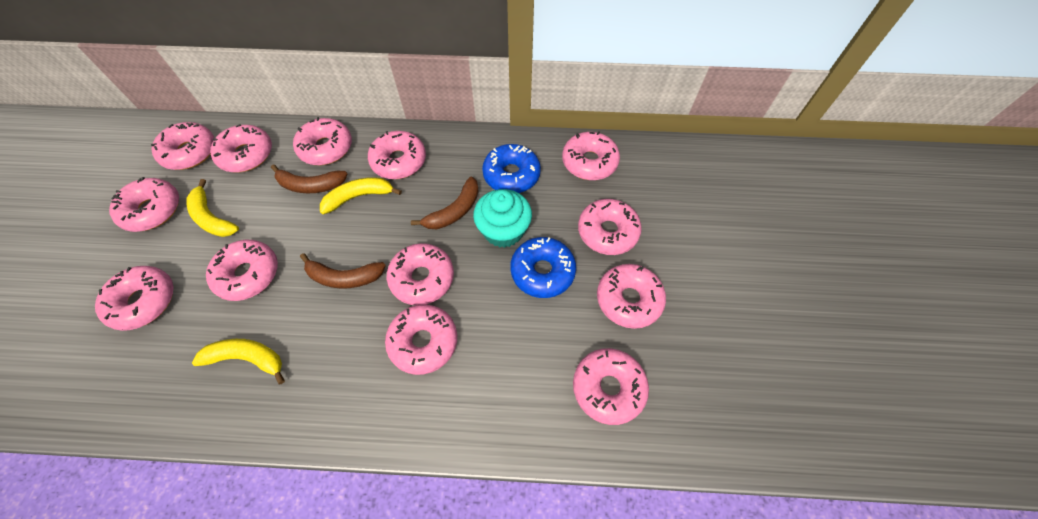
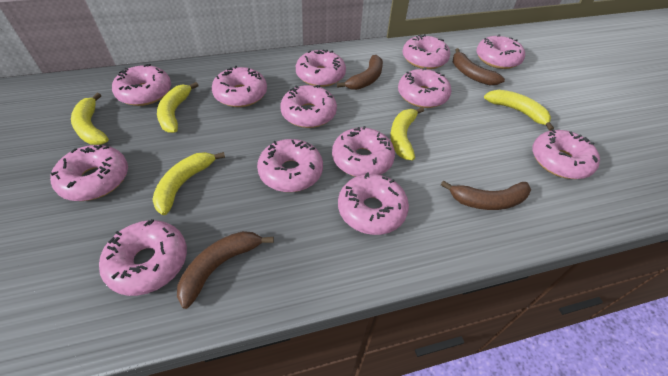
blue donut: 2 -> 0
brown banana: 3 -> 4
turquoise cupcake: 1 -> 0
yellow banana: 3 -> 5

